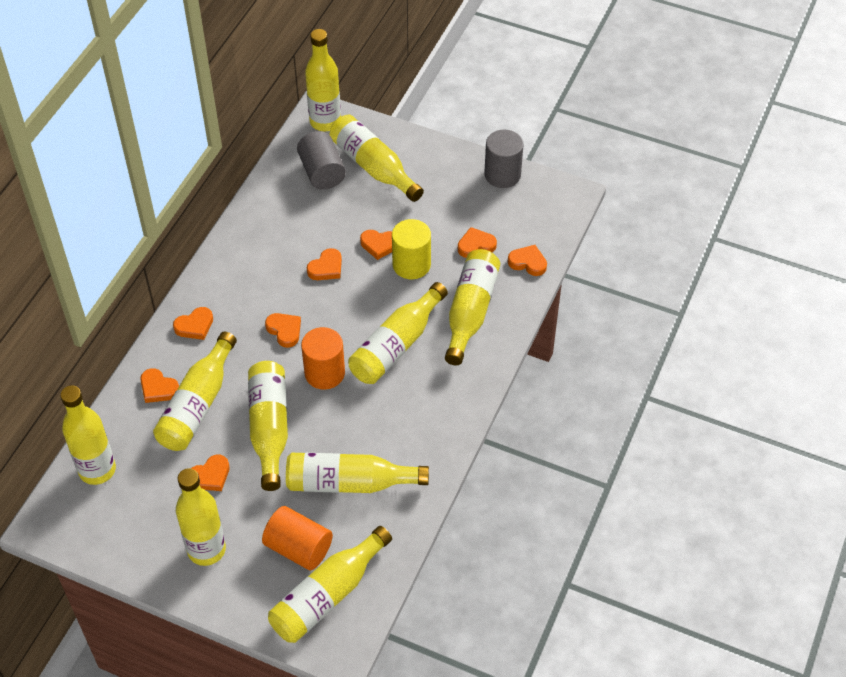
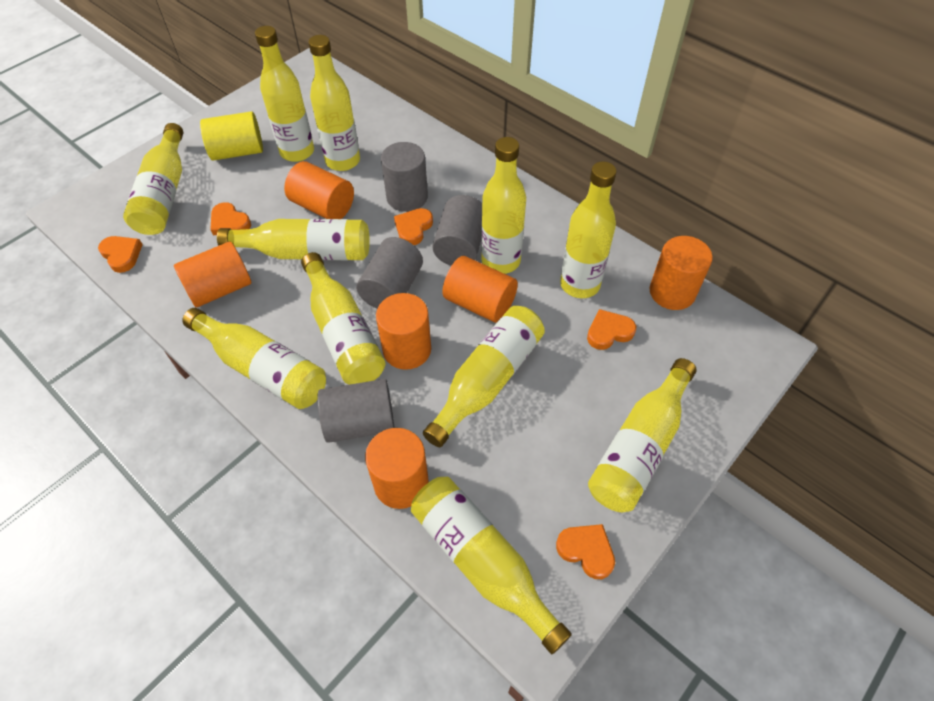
grey cylinder: 2 -> 4
orange cylinder: 2 -> 6
orange heart: 8 -> 5
yellow bottle: 10 -> 11

